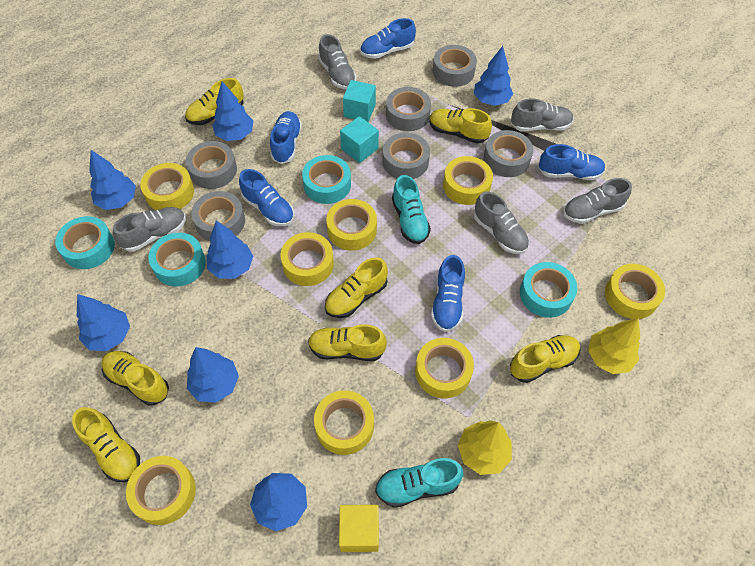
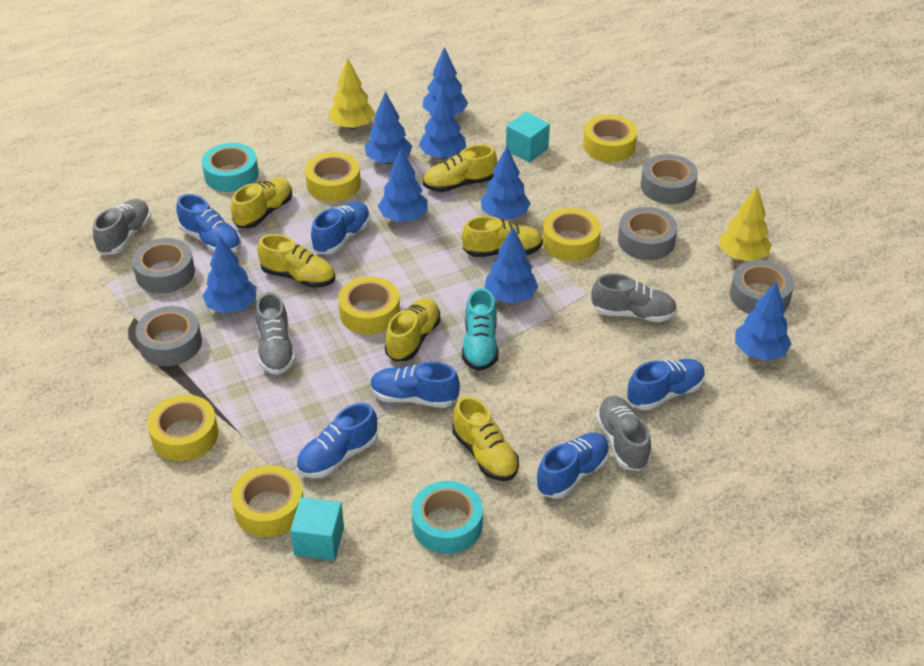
blue shoe: 5 -> 6
blue tree: 7 -> 8
grey shoe: 5 -> 4
grey tape: 6 -> 5
turquoise shoe: 2 -> 1
turquoise tape: 4 -> 2
yellow cube: 1 -> 0
yellow shoe: 7 -> 6
yellow tape: 8 -> 6

